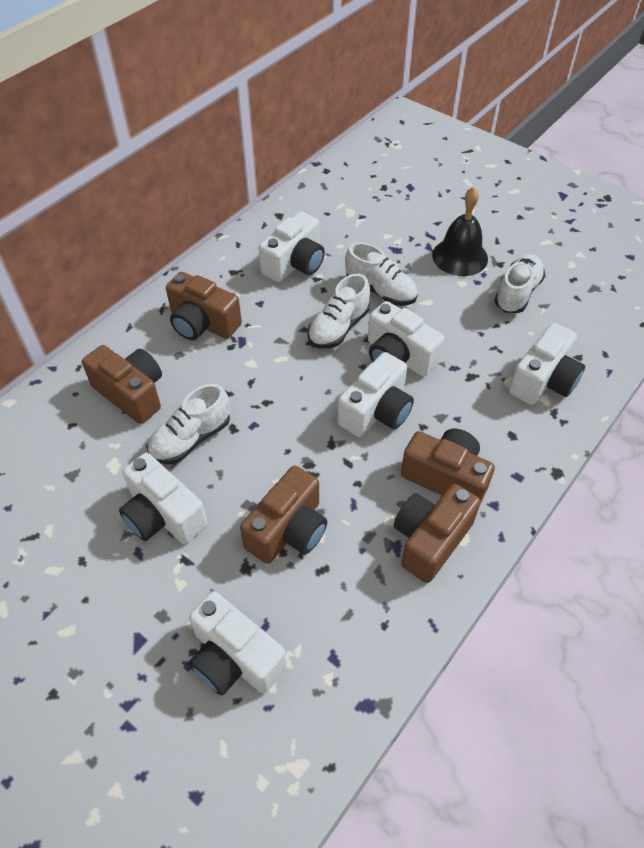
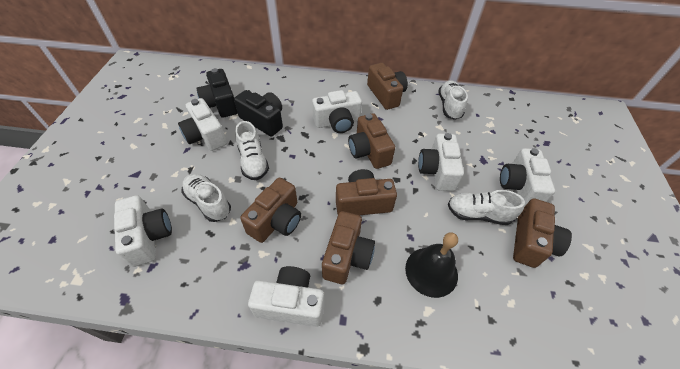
black camera: 0 -> 2
brown camera: 5 -> 6

